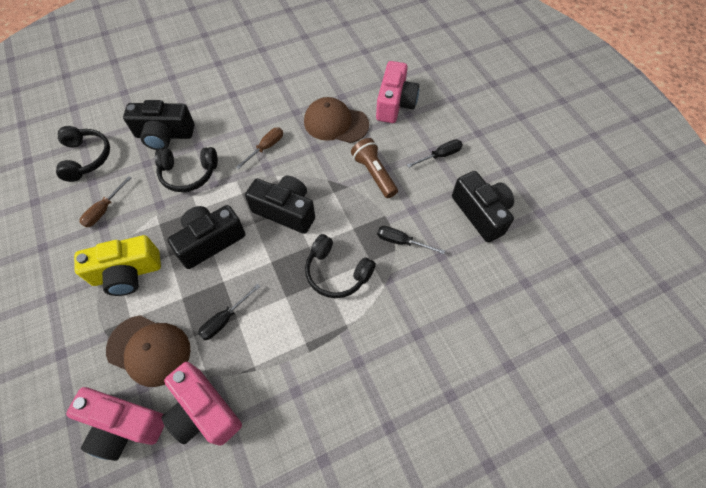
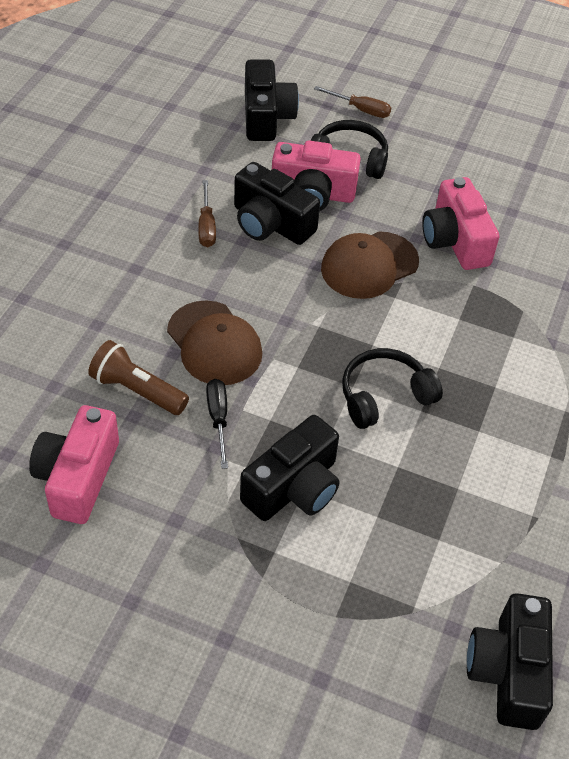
black headphones: 3 -> 2
black screwdriver: 3 -> 1
yellow camera: 1 -> 0

